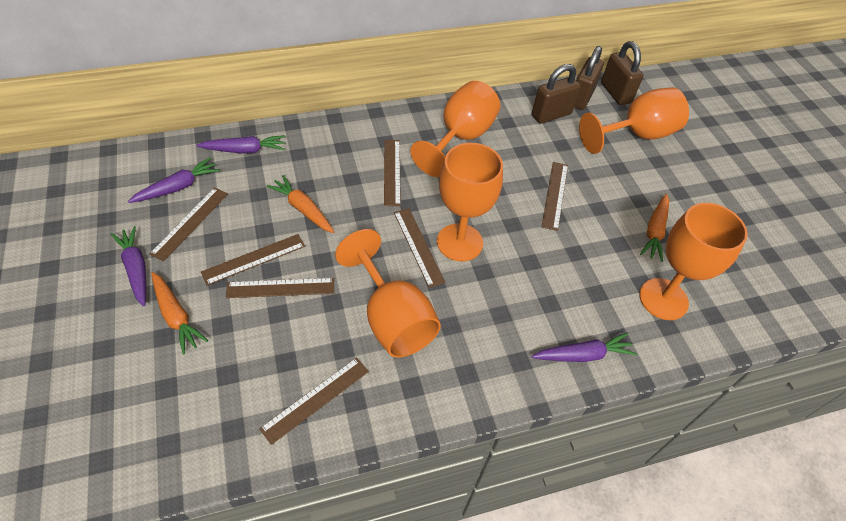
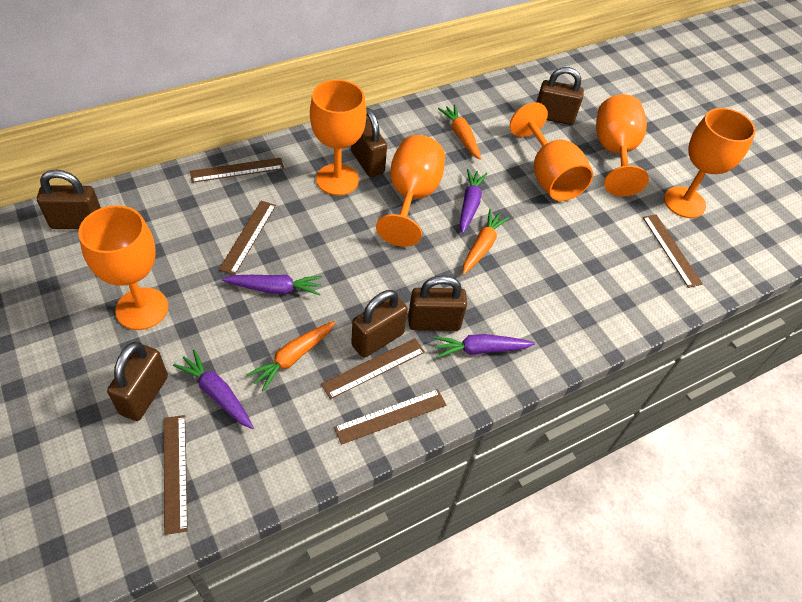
brown padlock: 3 -> 6
brown ruler: 7 -> 6
orange goblet: 5 -> 6

